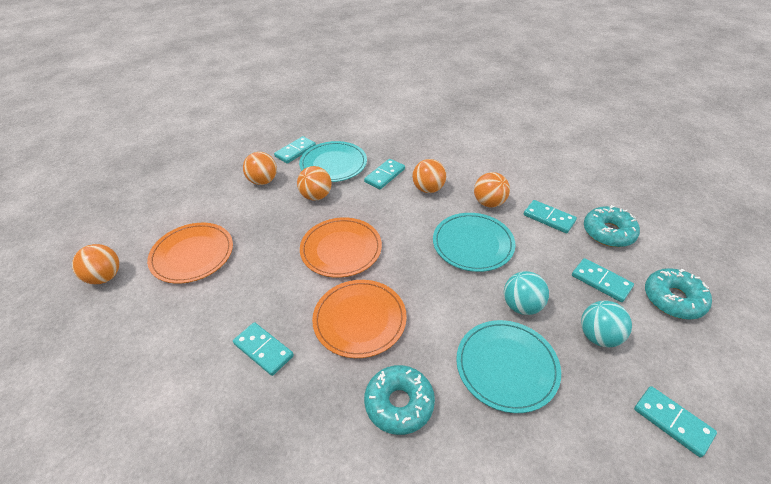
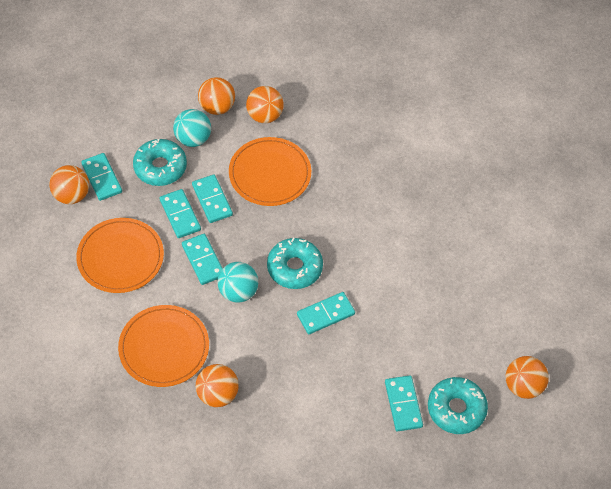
turquoise plate: 3 -> 0

